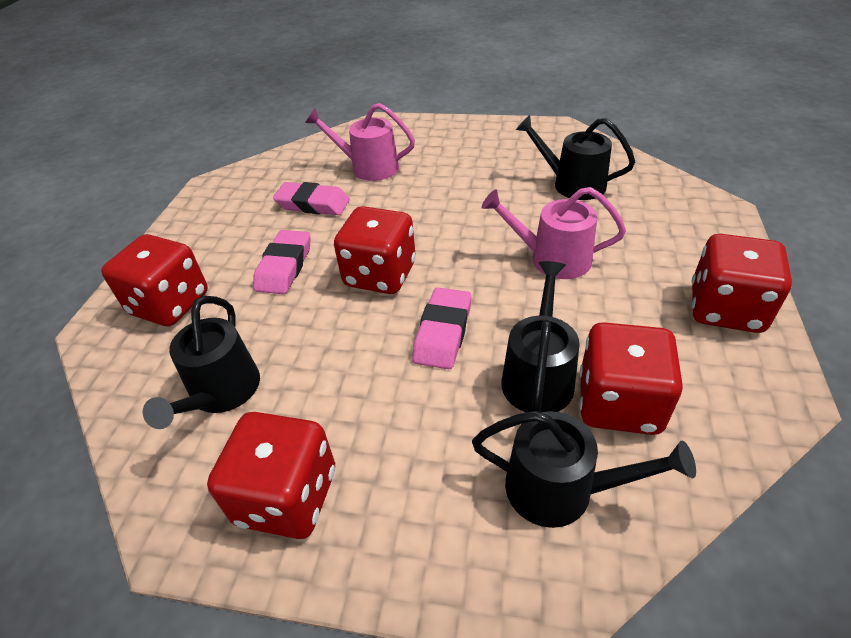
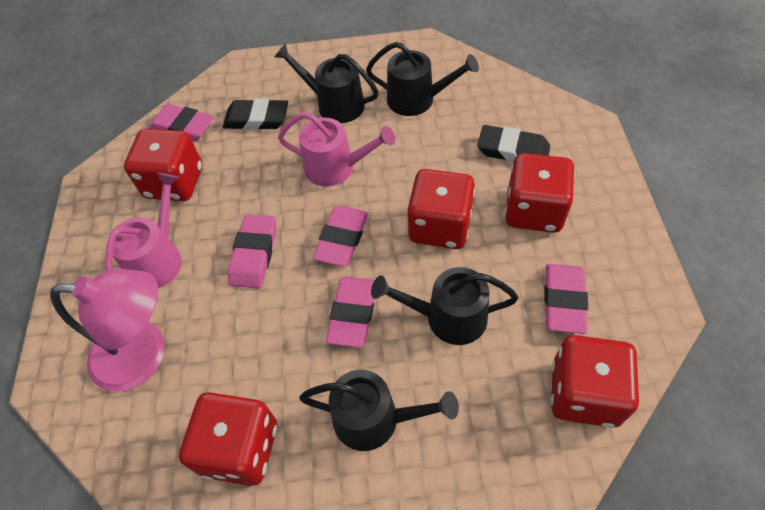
black eraser: 0 -> 2
pink eraser: 3 -> 5
pink lamp: 0 -> 1

